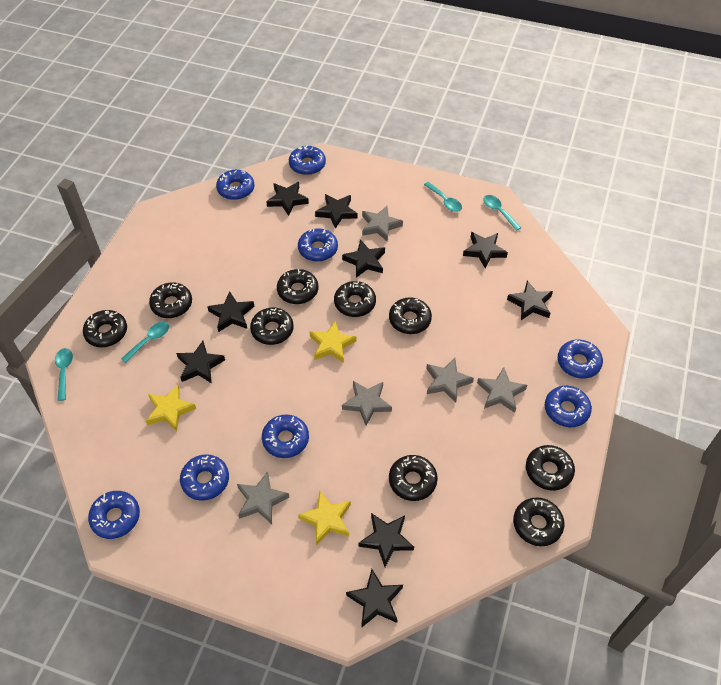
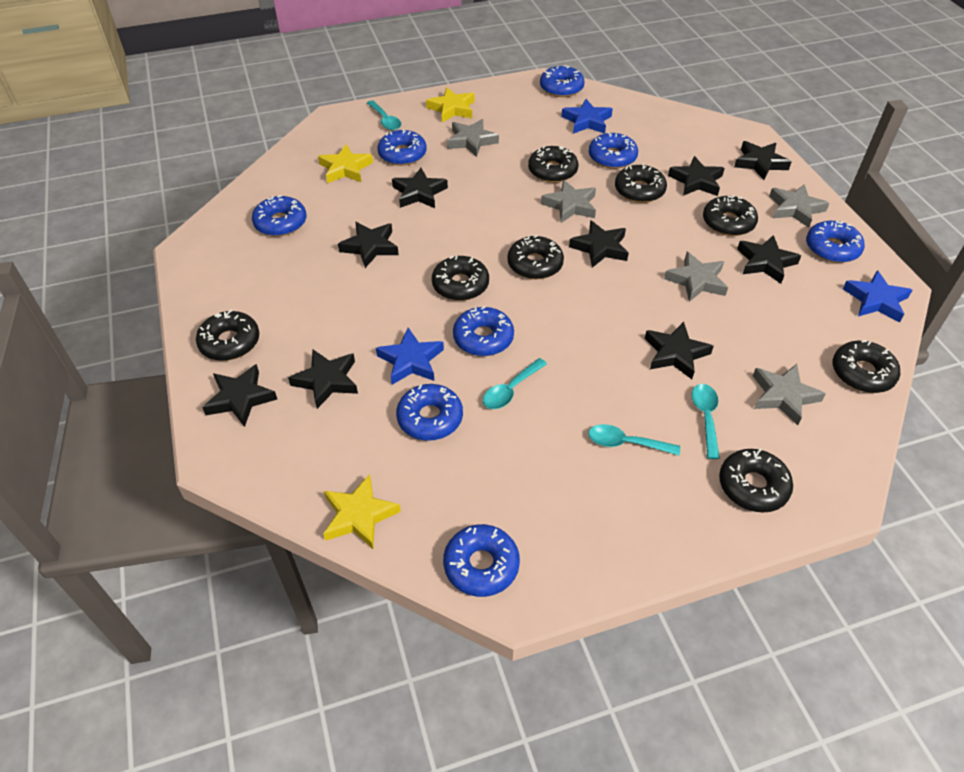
black donut: 9 -> 8
blue star: 0 -> 3

